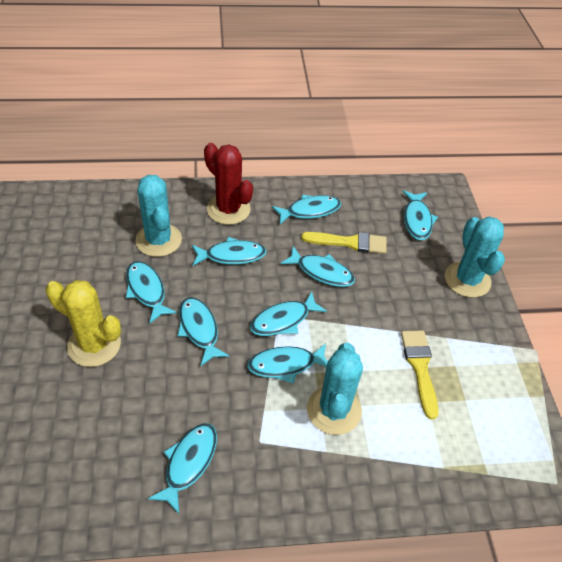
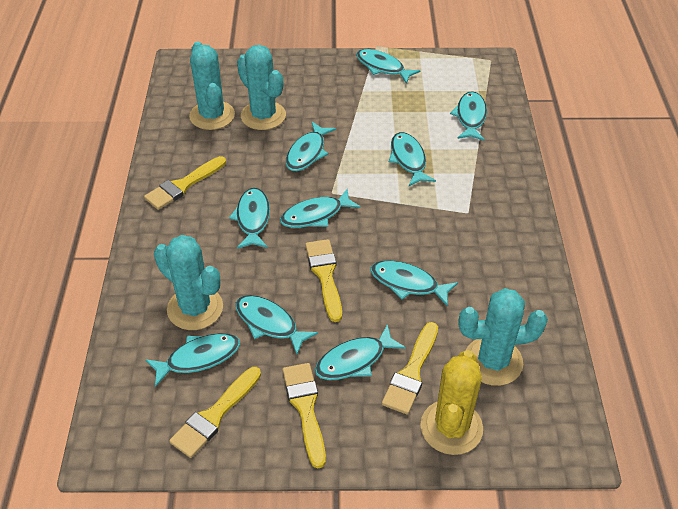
red cactus: 1 -> 0
turquoise cactus: 3 -> 4
turquoise fish: 9 -> 10
yellow brush: 2 -> 5

